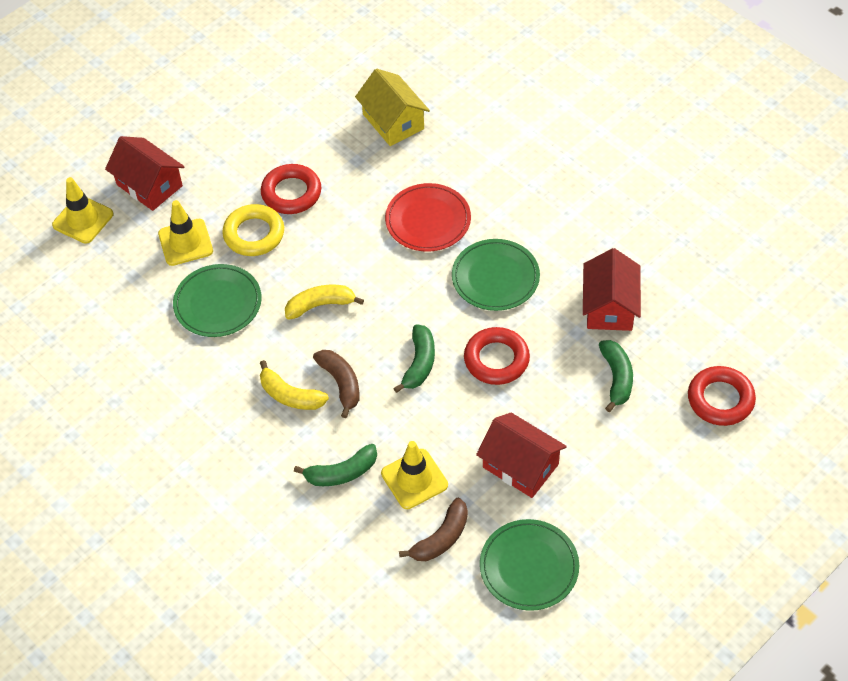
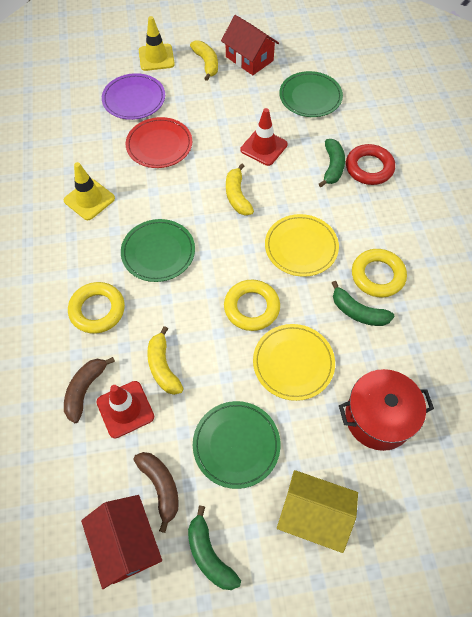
purple plate: 0 -> 1
red house: 3 -> 2
red pot: 0 -> 1
red ring: 3 -> 1
red traffic cone: 0 -> 2
yellow banana: 2 -> 3
yellow plate: 0 -> 2
yellow ring: 1 -> 3
yellow traffic cone: 3 -> 2

